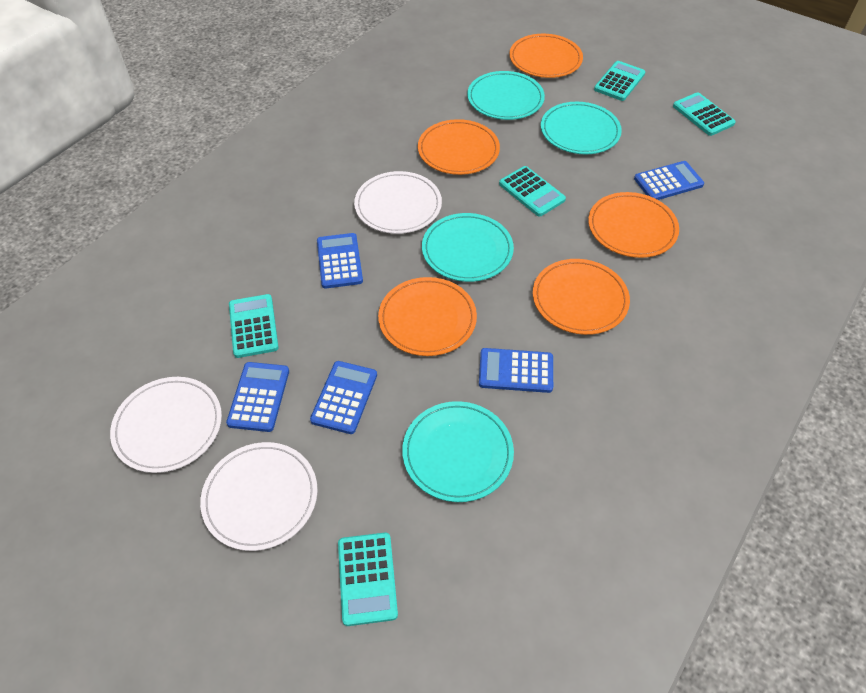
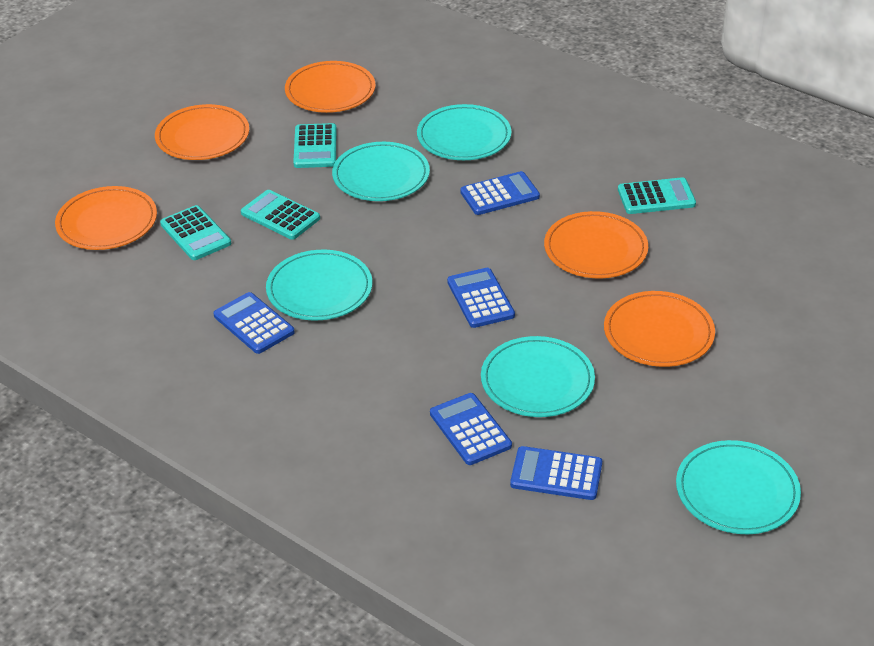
turquoise calculator: 5 -> 4
turquoise plate: 4 -> 5
white plate: 3 -> 0

